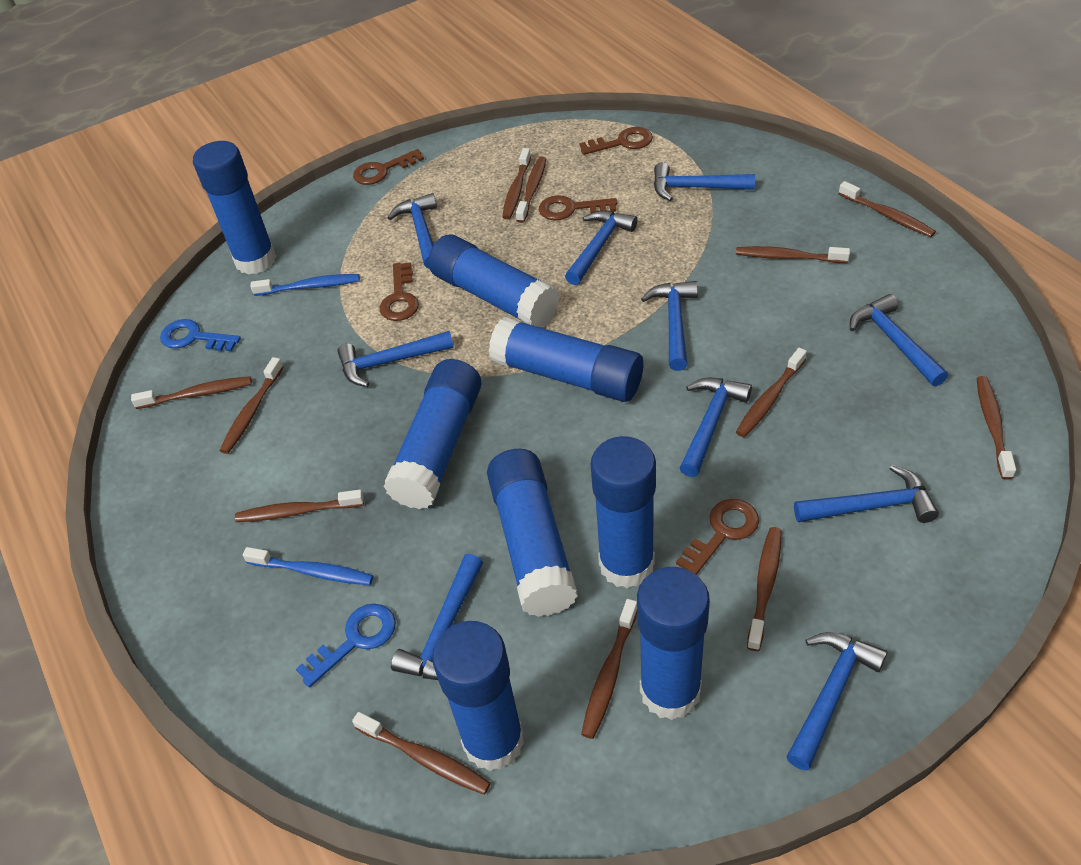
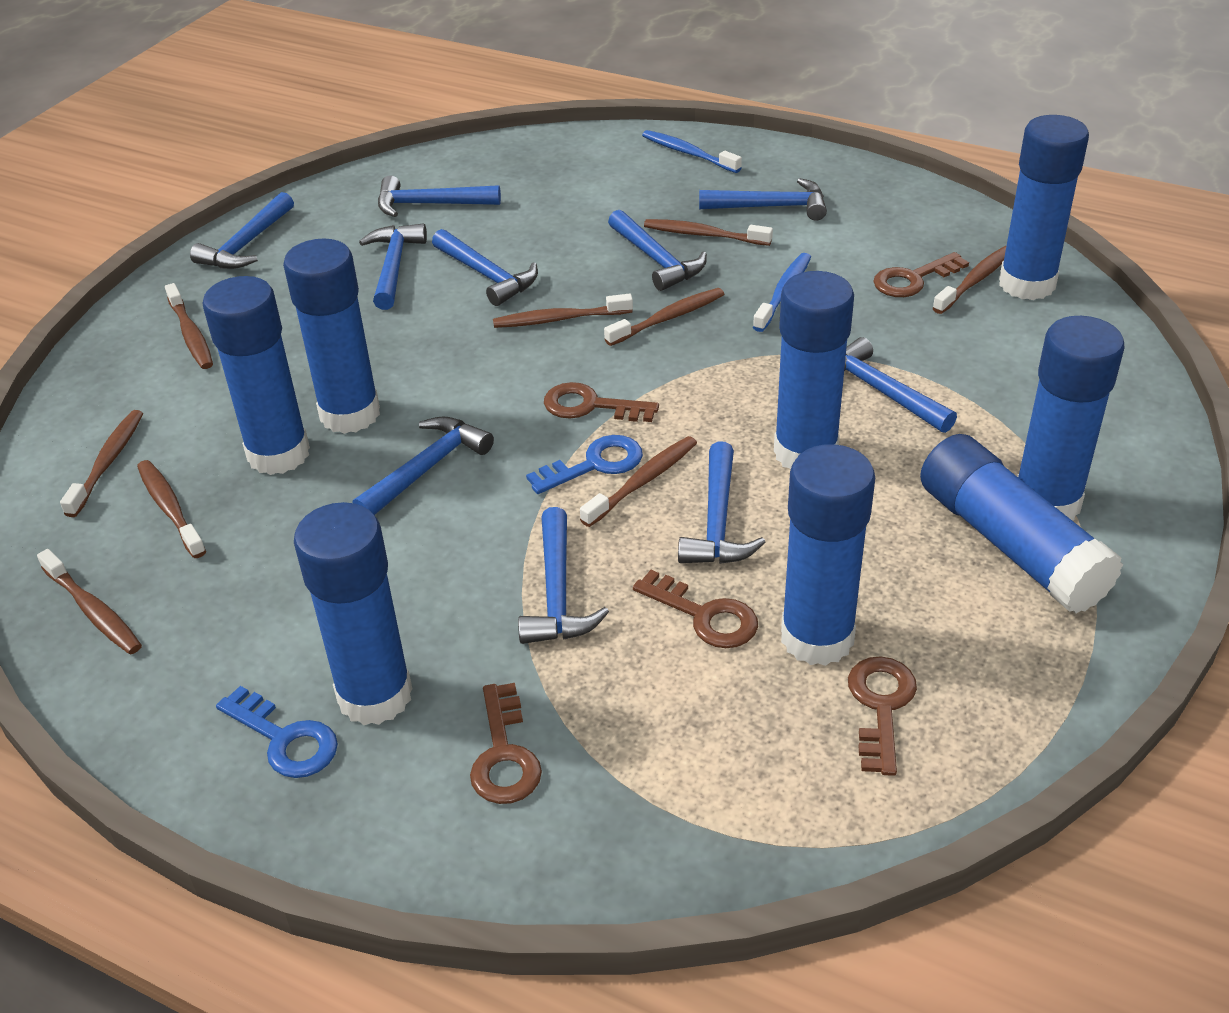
brown toothbrush: 12 -> 9

